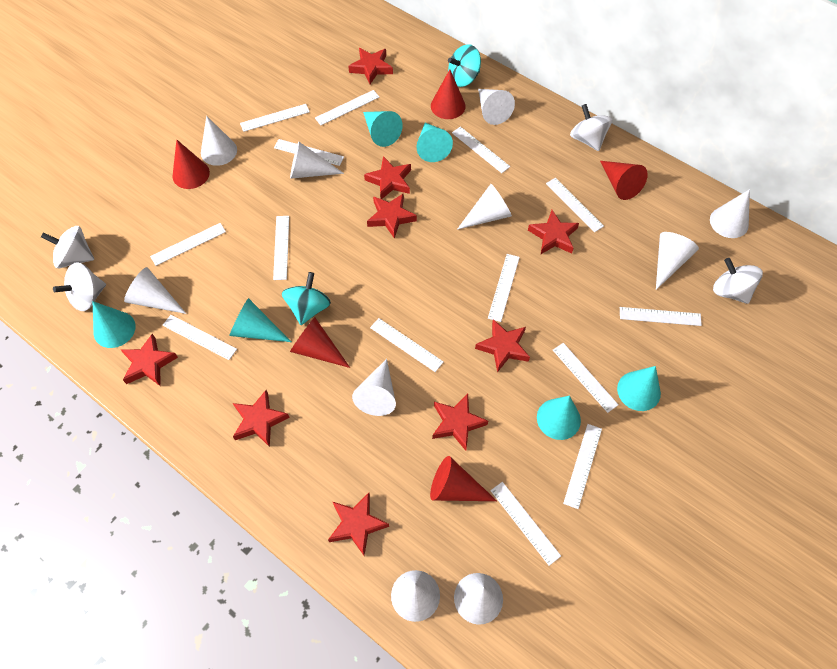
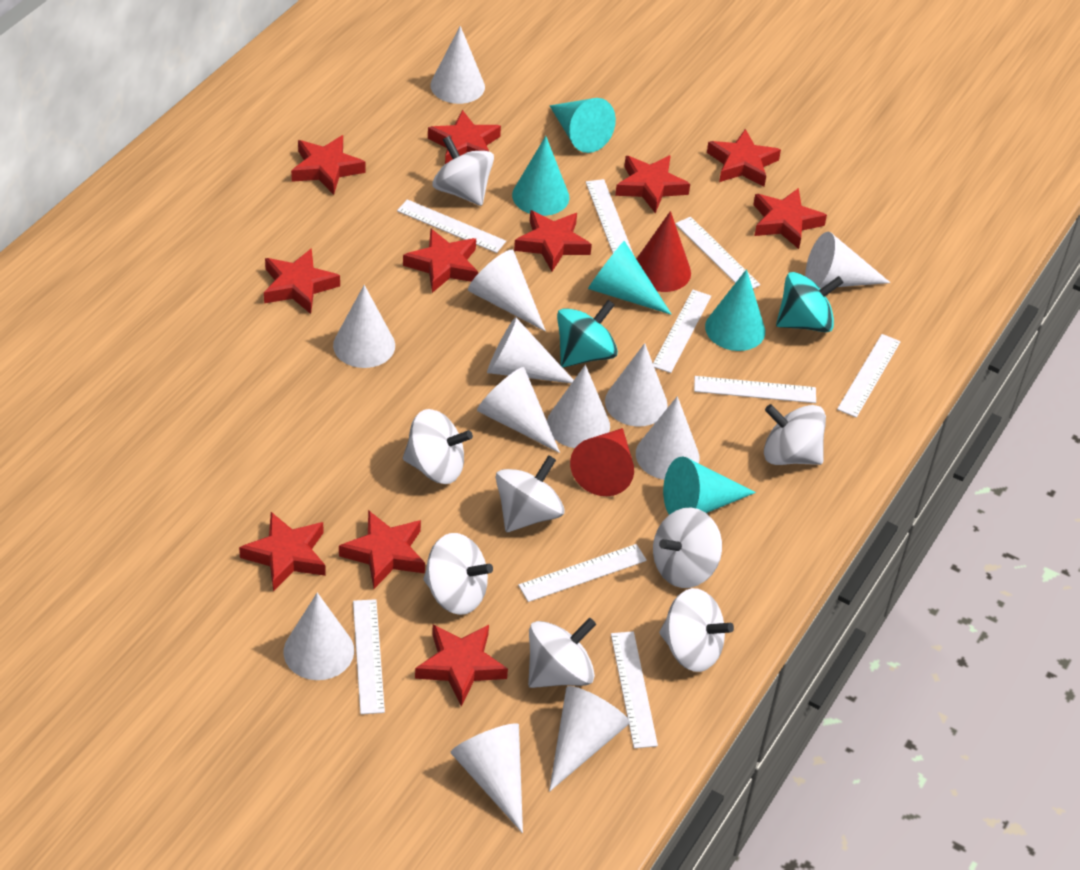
red cone: 5 -> 2
red star: 9 -> 11
turquoise cone: 6 -> 5
white cone: 10 -> 12
white ruler: 14 -> 9
white spinning top: 4 -> 8

